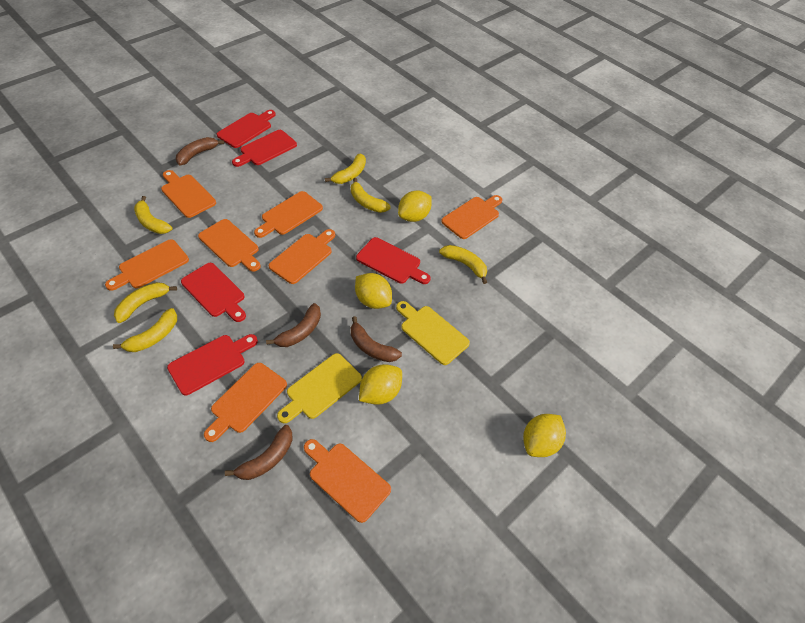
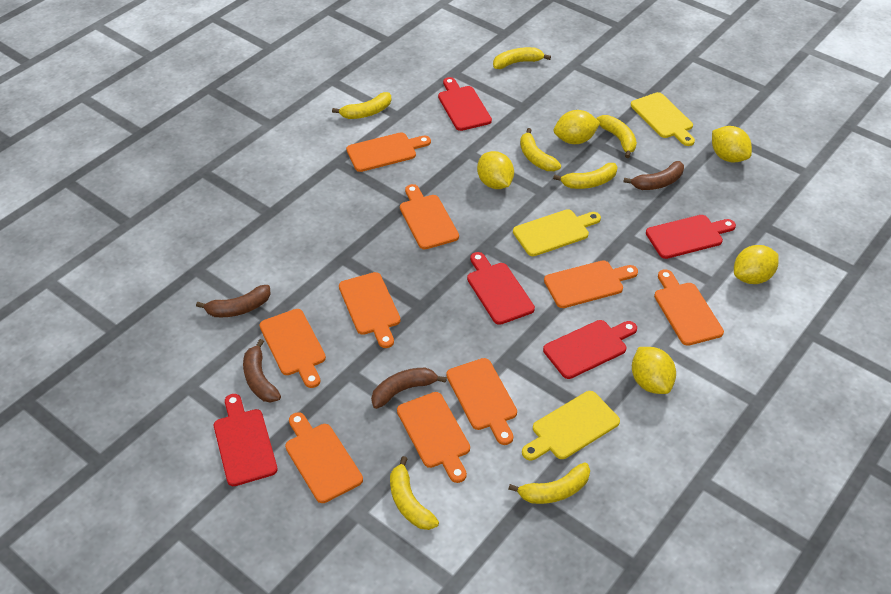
orange cutting board: 8 -> 9
yellow banana: 6 -> 7
yellow cutting board: 2 -> 3
yellow lemon: 4 -> 5

